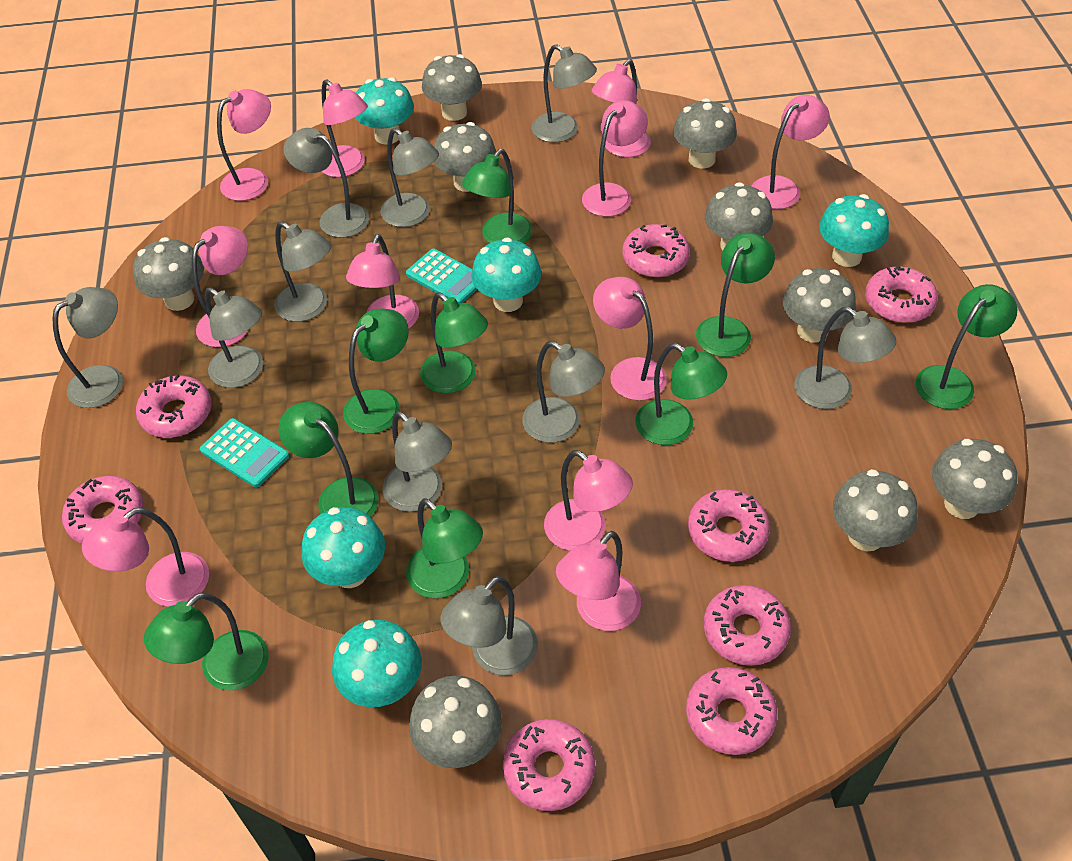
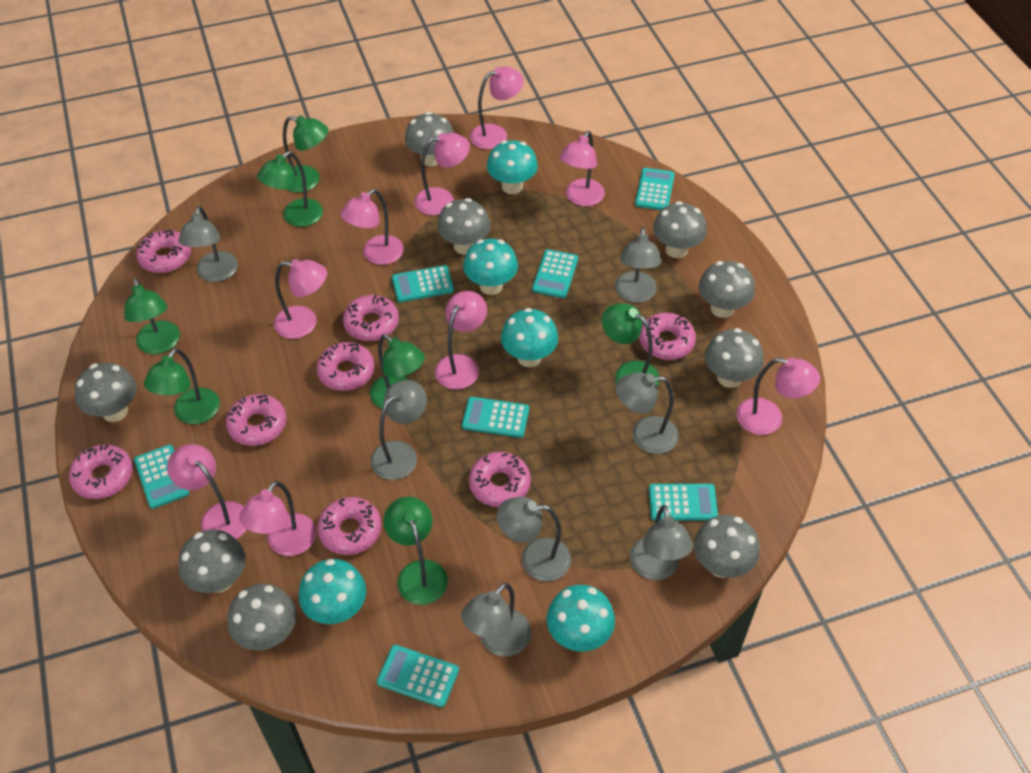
green lamp: 9 -> 7
grey lamp: 10 -> 7
pink lamp: 11 -> 9
turquoise calculator: 2 -> 7

